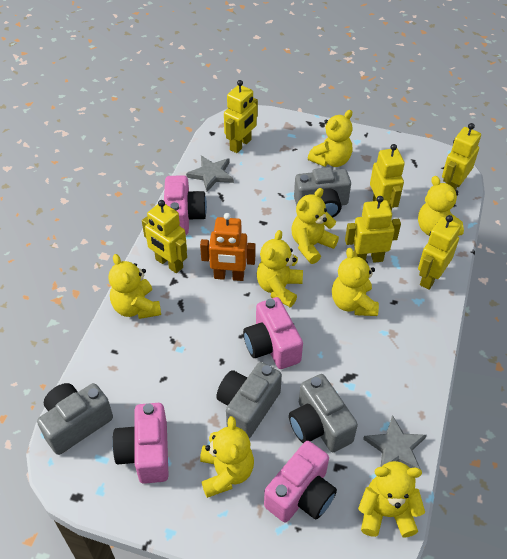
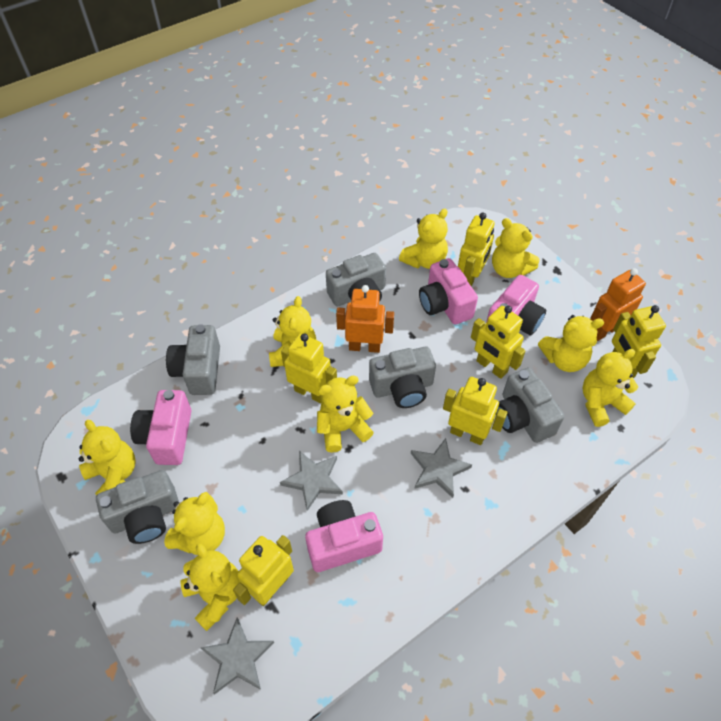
grey camera: 4 -> 5
grey star: 2 -> 3
orange robot: 1 -> 2
yellow teddy bear: 8 -> 9

